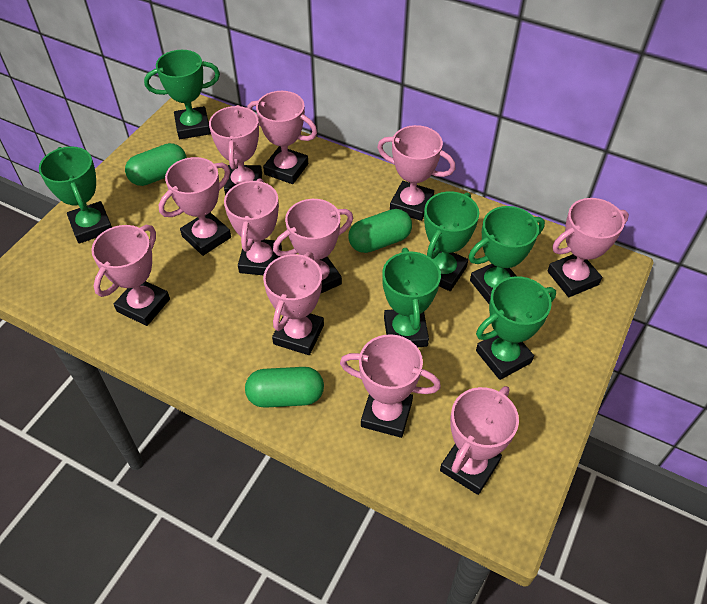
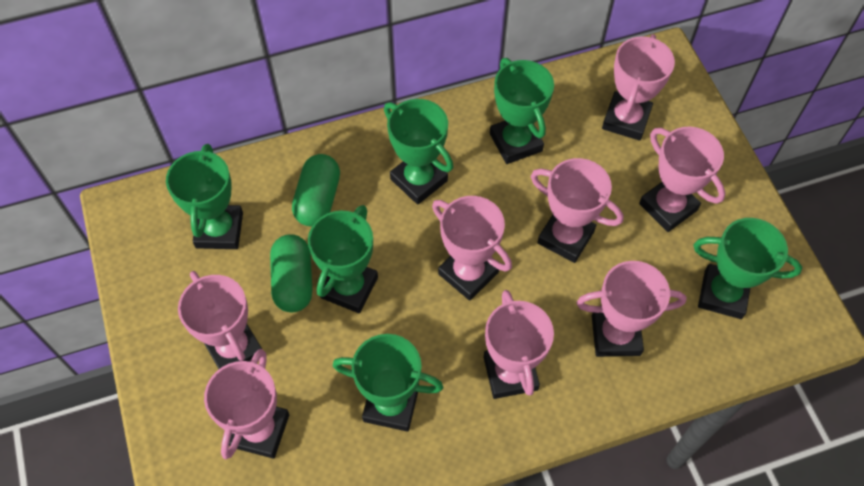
green capsule: 3 -> 2
pink trophy: 11 -> 8

